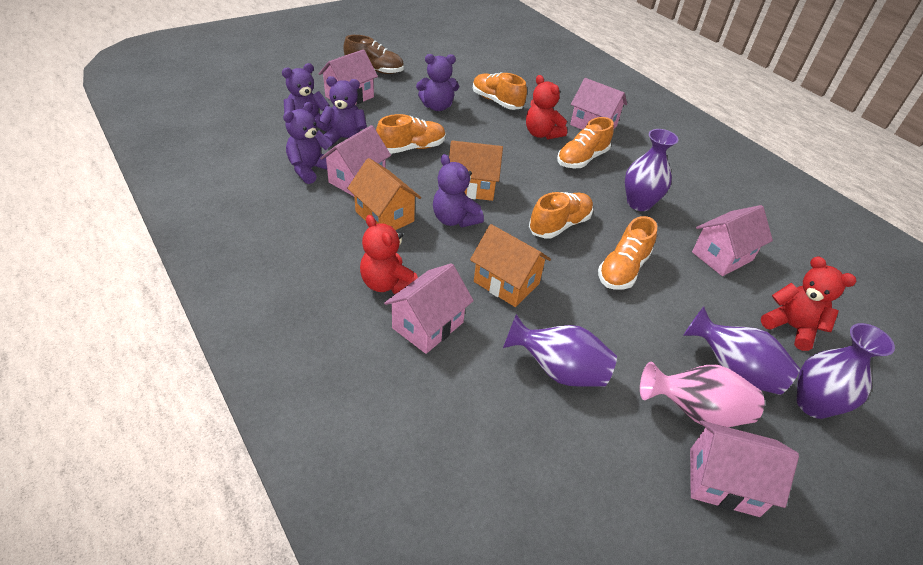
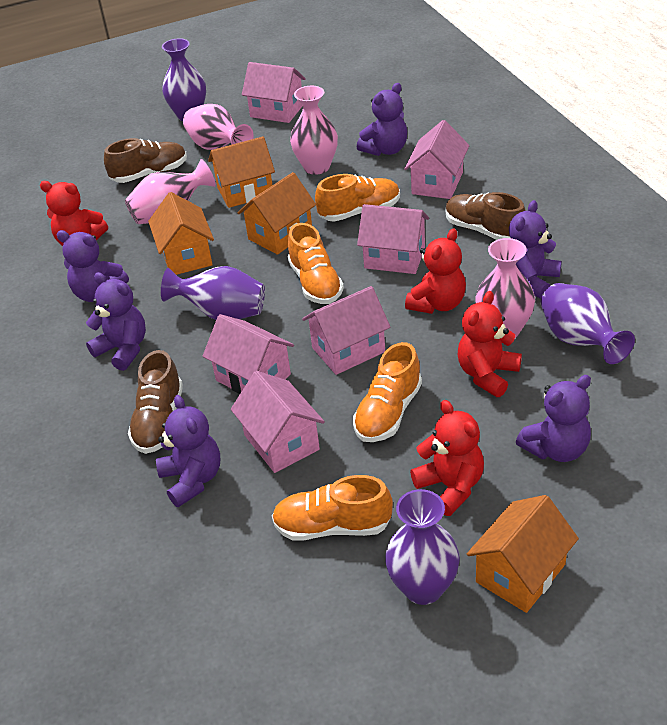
brown shoe: 1 -> 3
orange house: 3 -> 4
orange shoe: 5 -> 4
pink vase: 1 -> 4
purple teddy bear: 5 -> 6
red teddy bear: 3 -> 4

